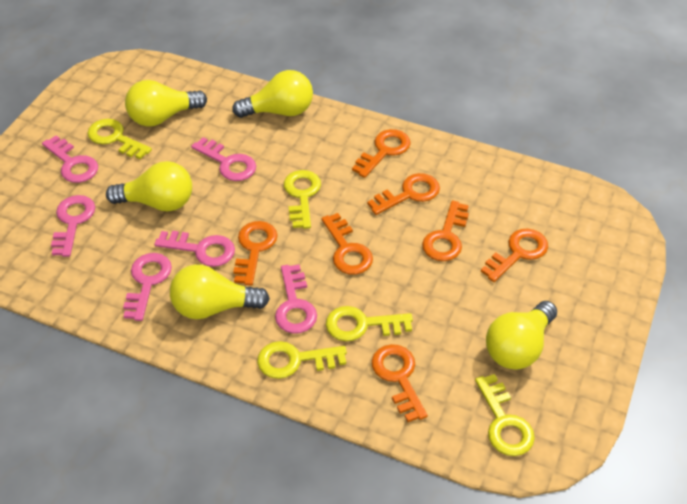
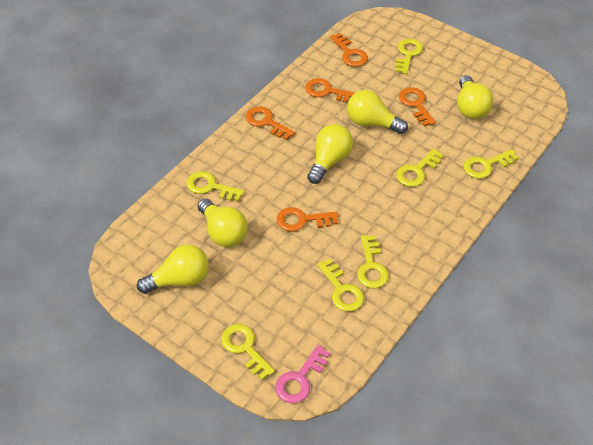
orange key: 7 -> 5
pink key: 6 -> 1
yellow key: 5 -> 7

